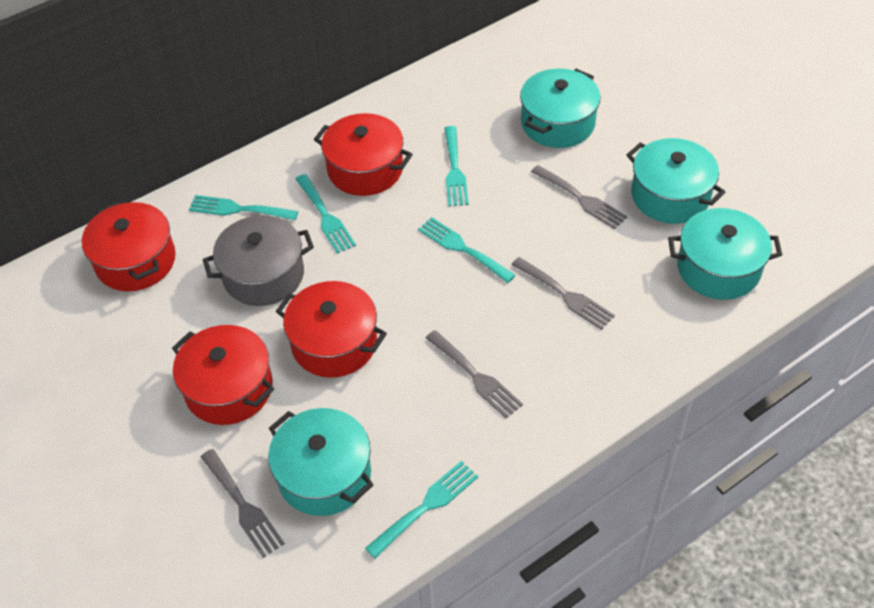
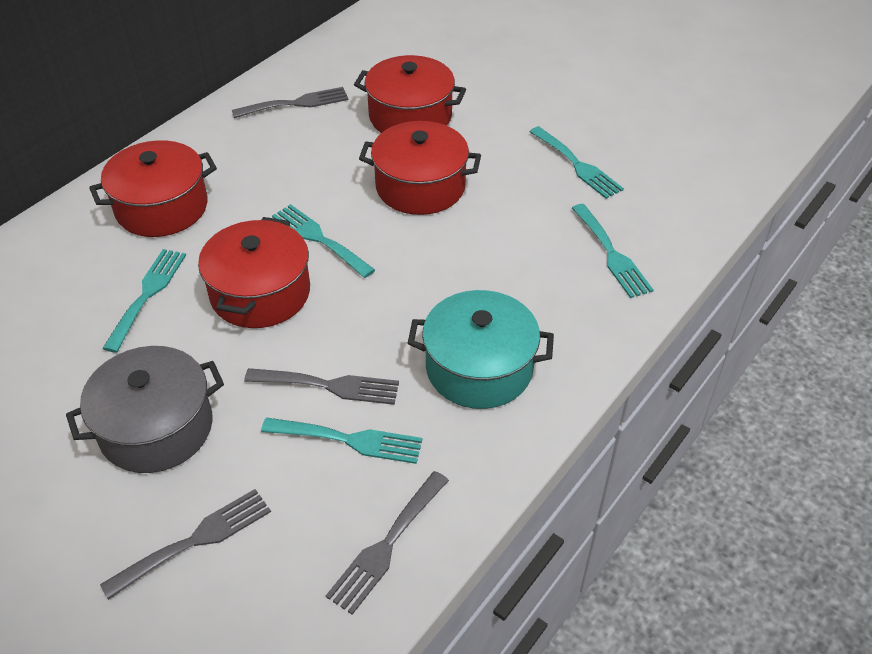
turquoise pot: 4 -> 1

